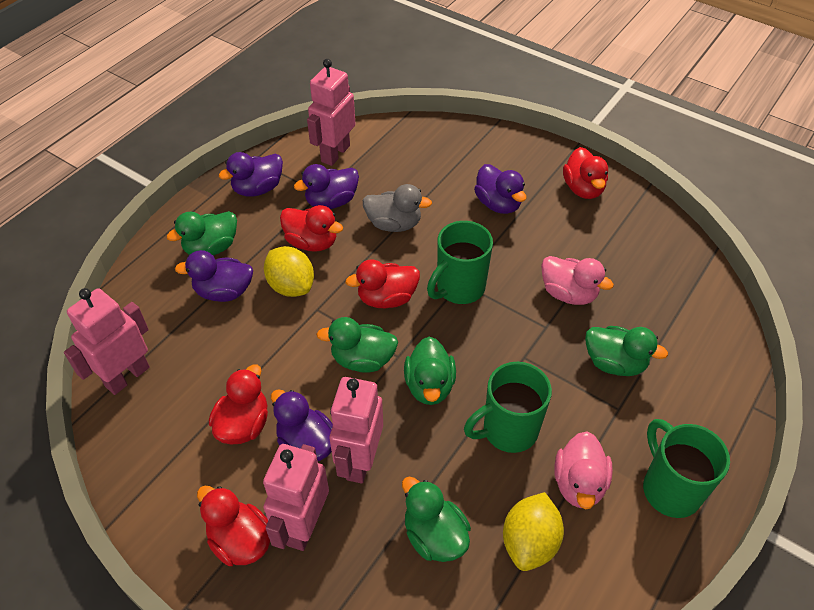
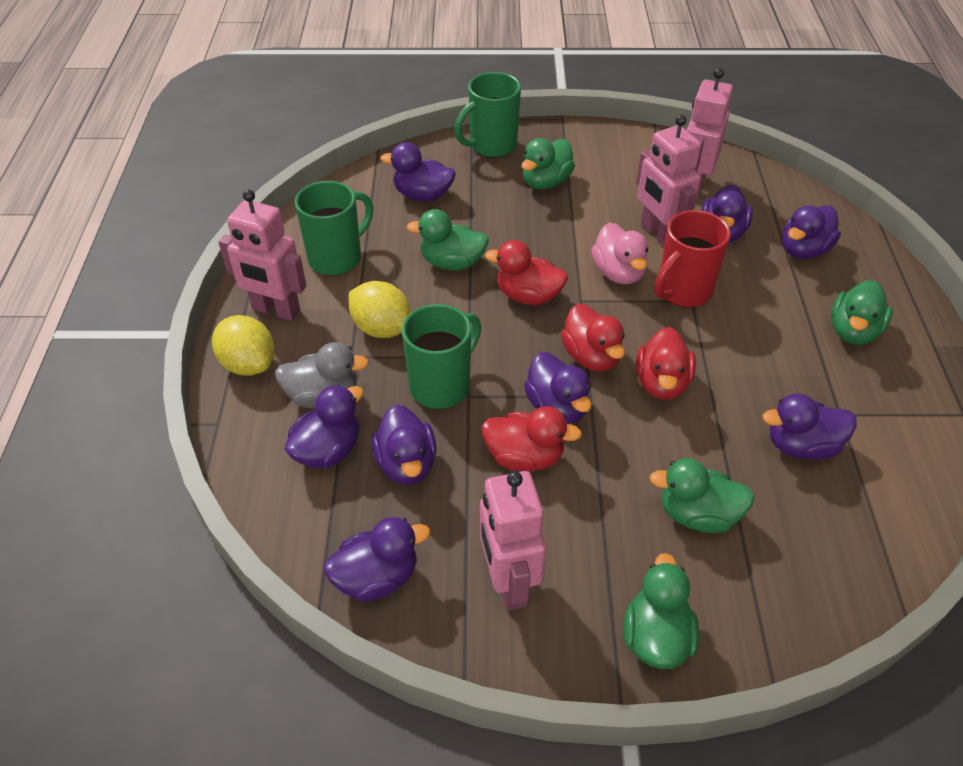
pink duck: 2 -> 1
purple duck: 5 -> 8
red duck: 5 -> 4
red mug: 0 -> 1

